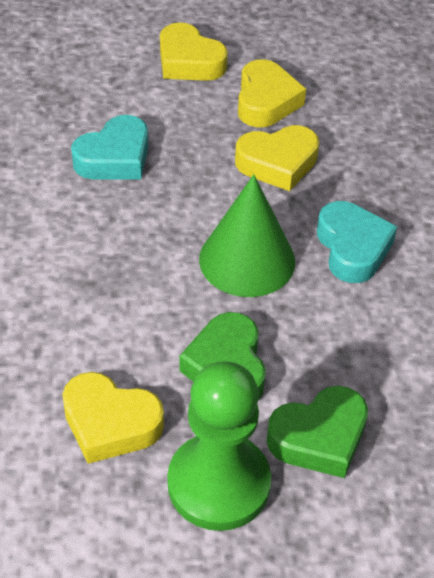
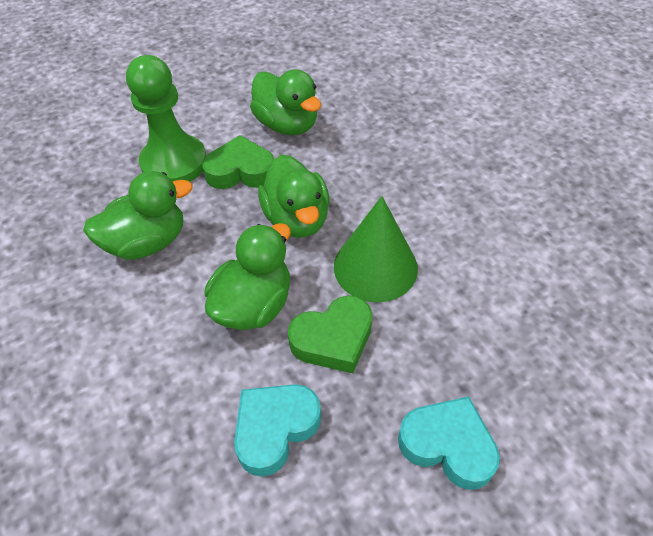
green duck: 0 -> 4
yellow heart: 4 -> 0

